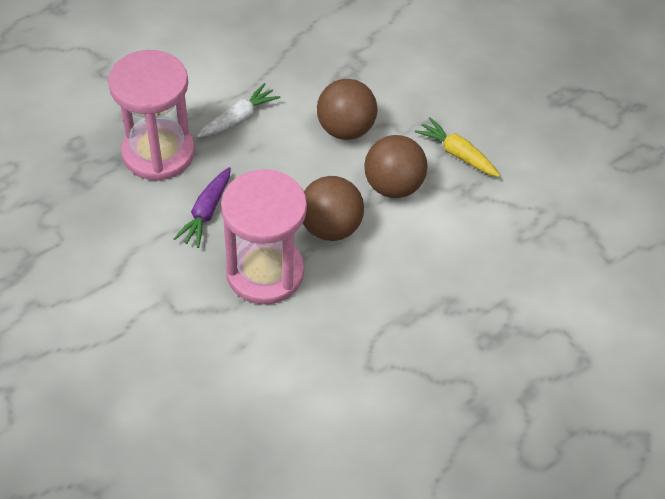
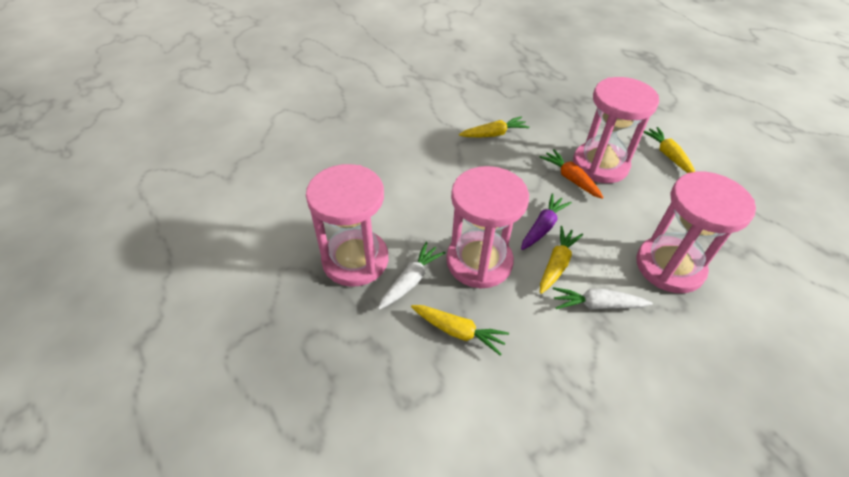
brown ball: 3 -> 0
orange carrot: 0 -> 1
pink hourglass: 2 -> 4
white carrot: 1 -> 2
yellow carrot: 1 -> 4

